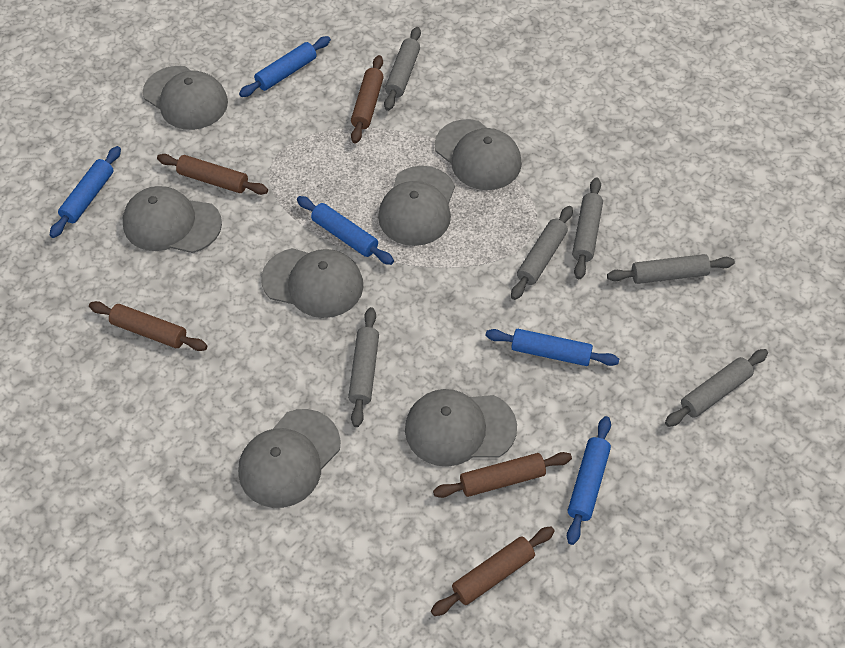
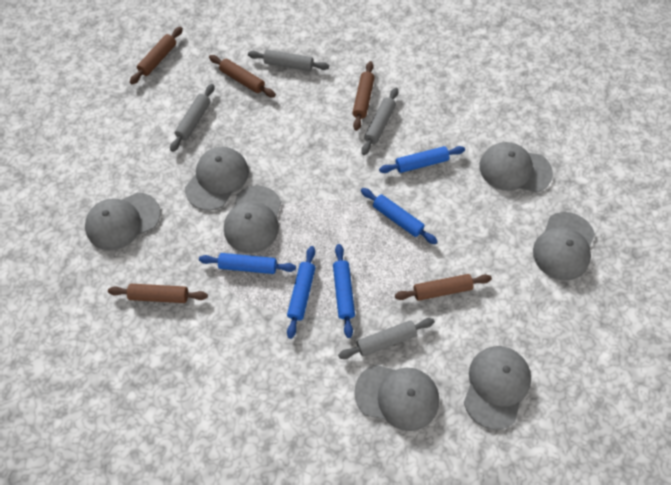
grey rolling pin: 6 -> 4

